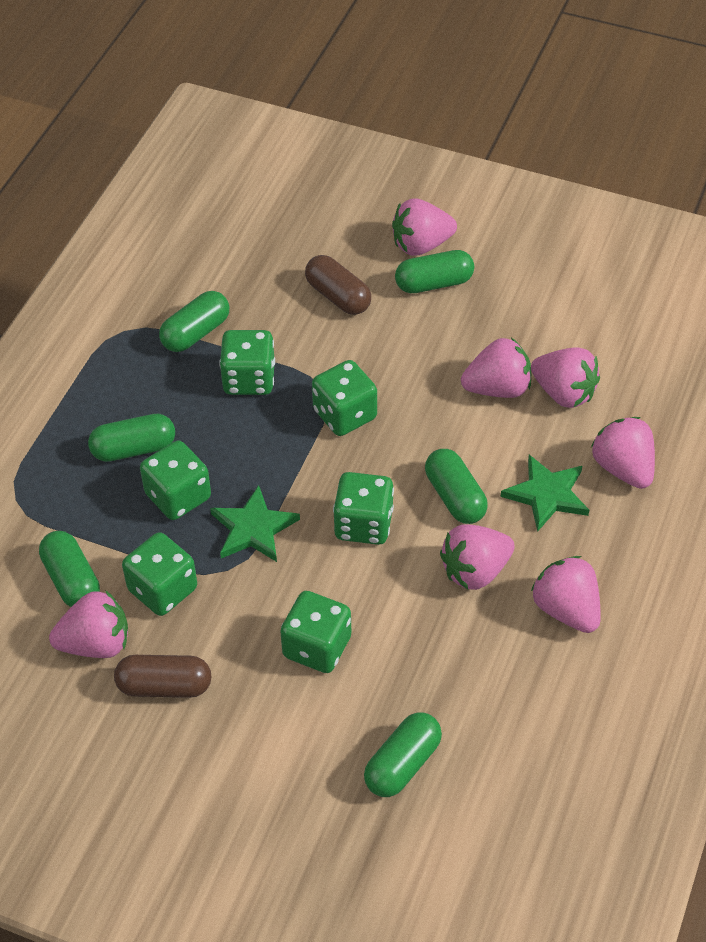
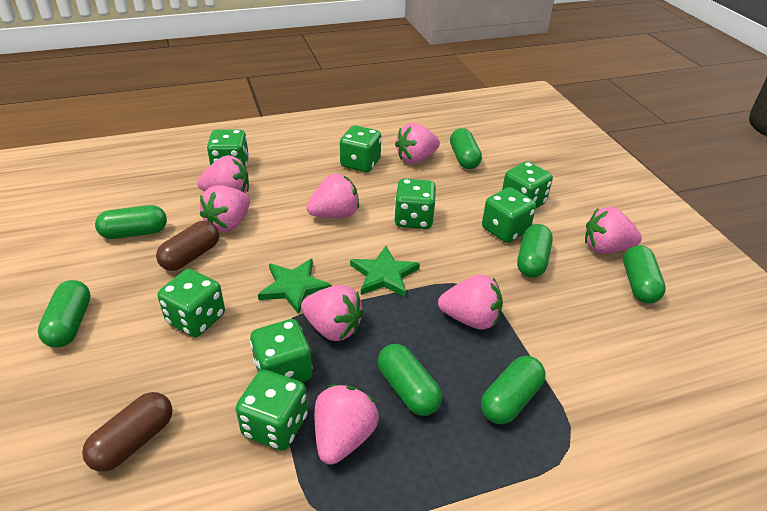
green capsule: 6 -> 7
green dice: 6 -> 8
pink strawberry: 7 -> 8

